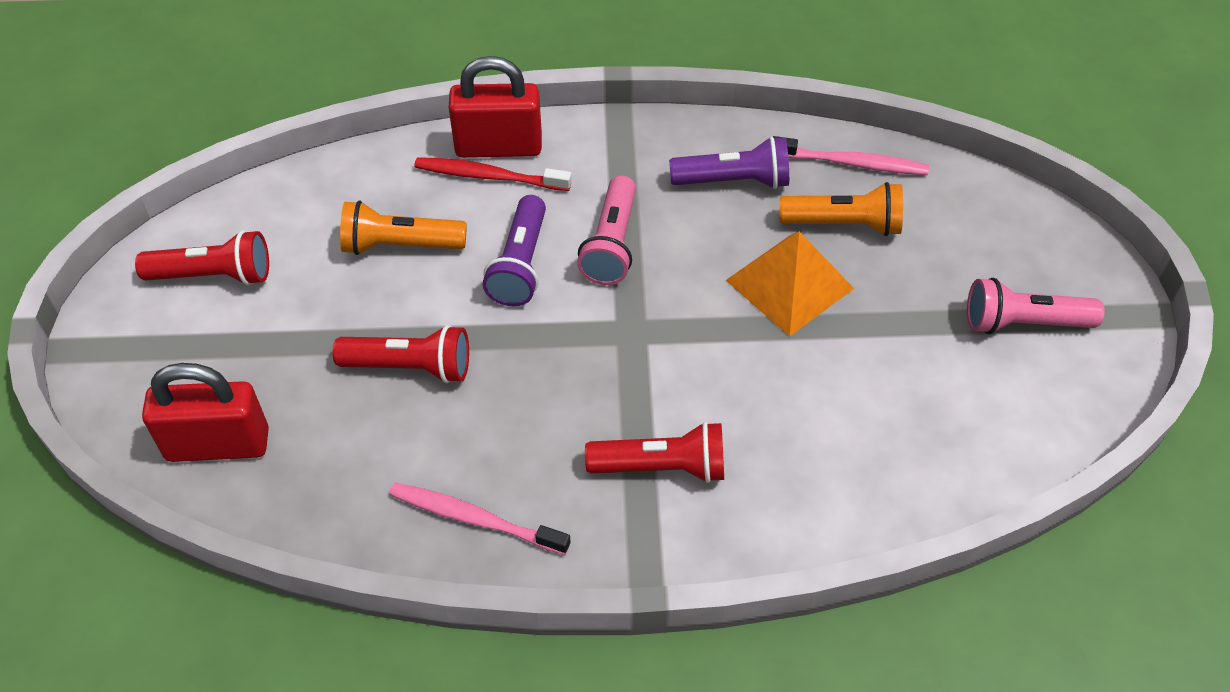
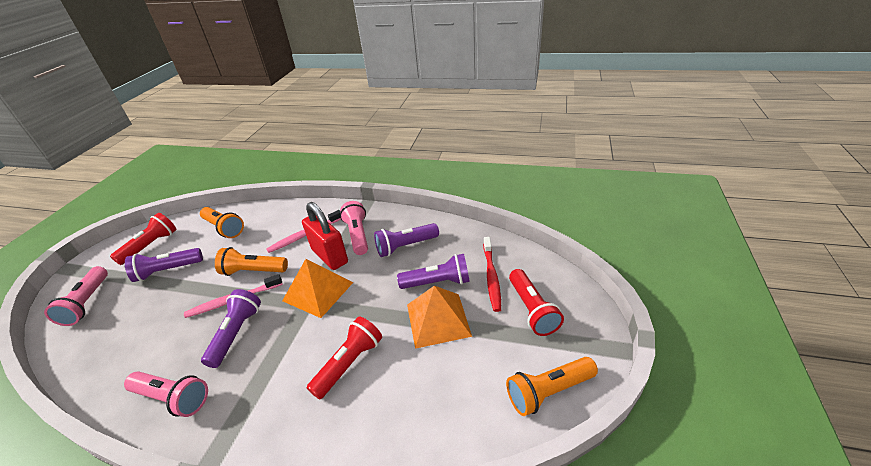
orange flashlight: 2 -> 3
orange pyramid: 1 -> 2
pink flashlight: 2 -> 3
purple flashlight: 2 -> 4
red padlock: 2 -> 1

